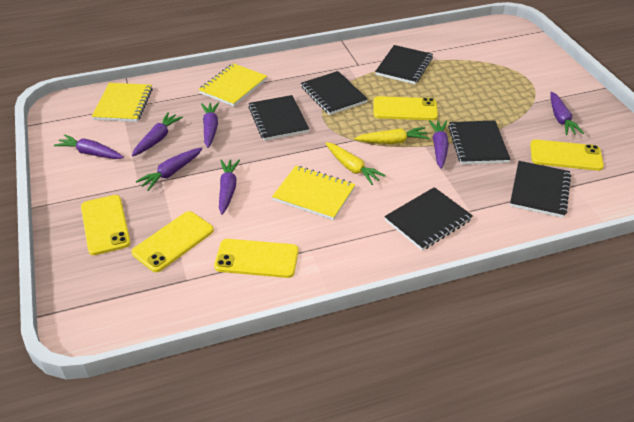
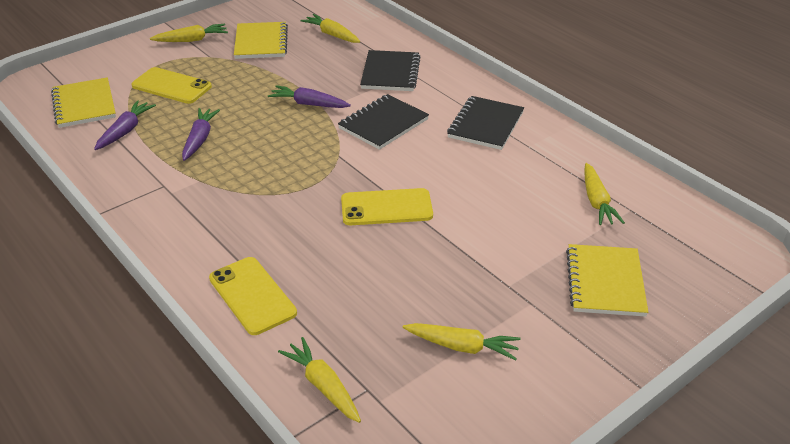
black notebook: 6 -> 3
purple carrot: 7 -> 3
yellow carrot: 2 -> 5
yellow phone: 5 -> 3

